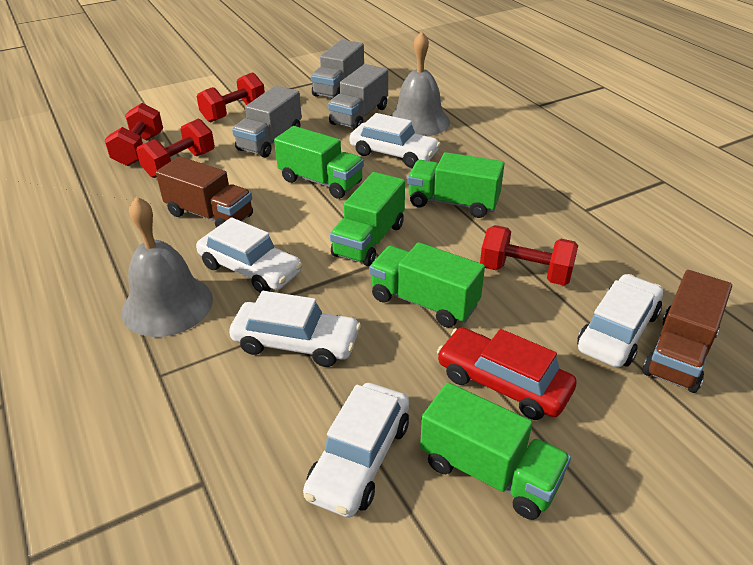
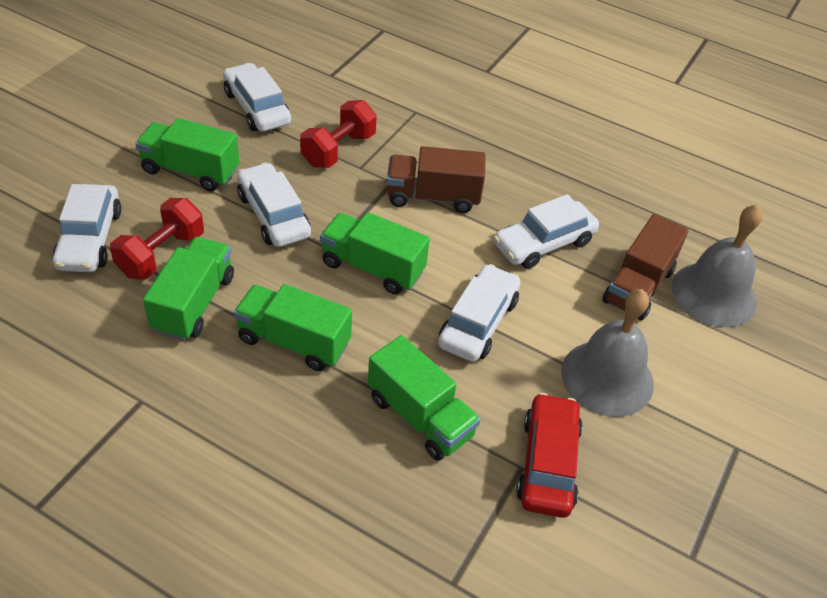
grey truck: 3 -> 0
red dumbbell: 4 -> 2

